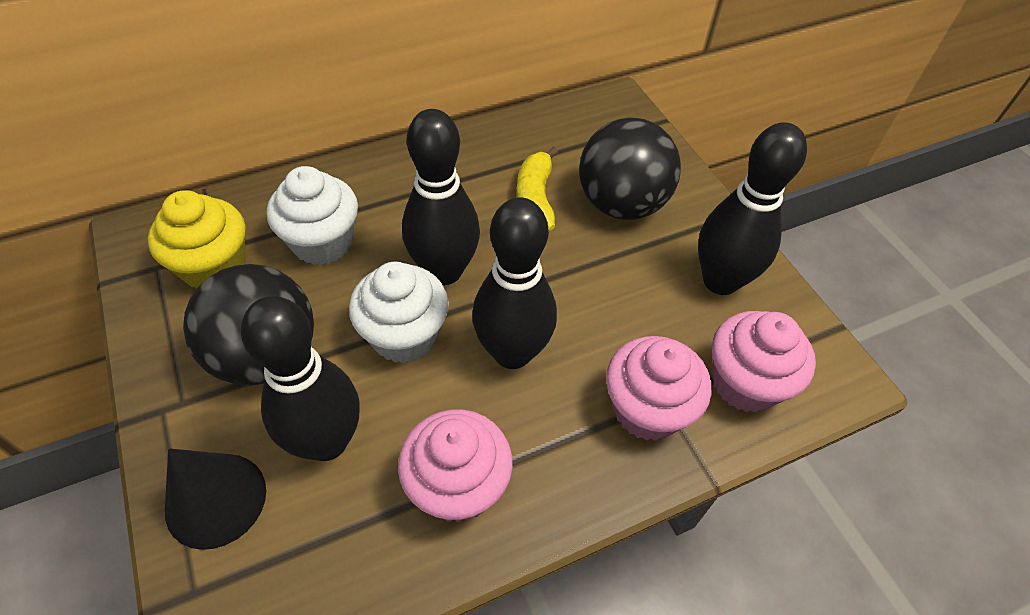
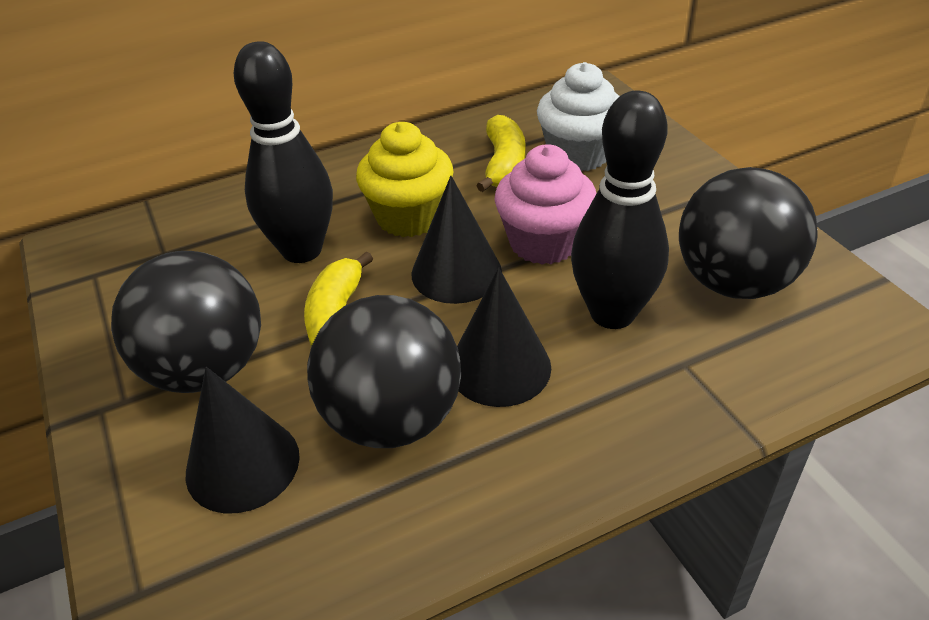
black ball: 2 -> 3
black bowling pin: 4 -> 2
black cone: 1 -> 3
pink cupcake: 3 -> 1
white cupcake: 2 -> 1
yellow banana: 1 -> 2

